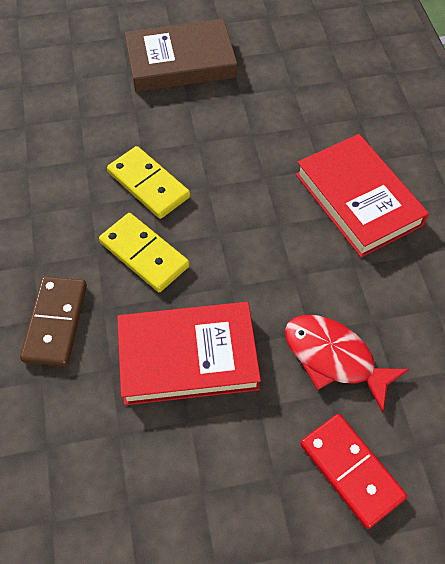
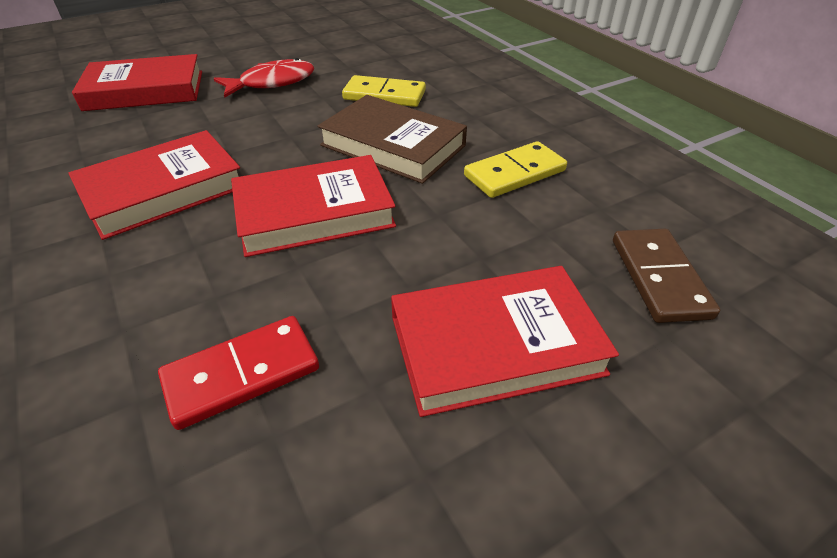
red book: 2 -> 4

